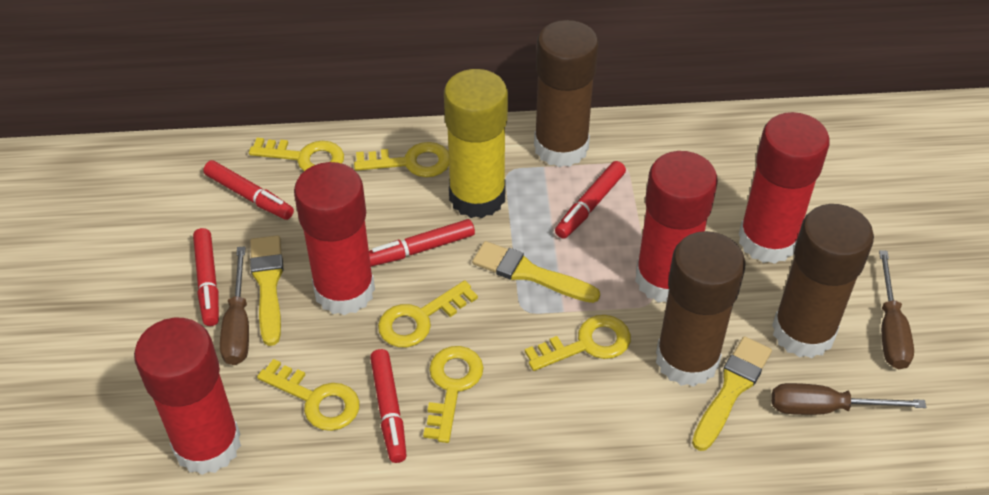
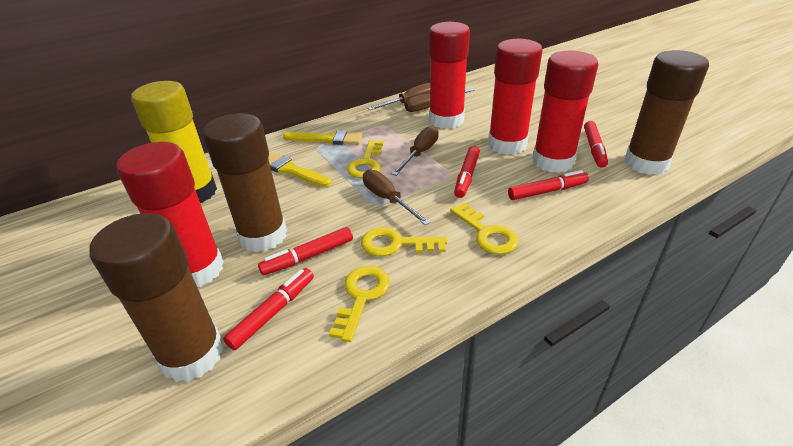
brown screwdriver: 3 -> 4
yellow brush: 3 -> 2
yellow key: 6 -> 4

